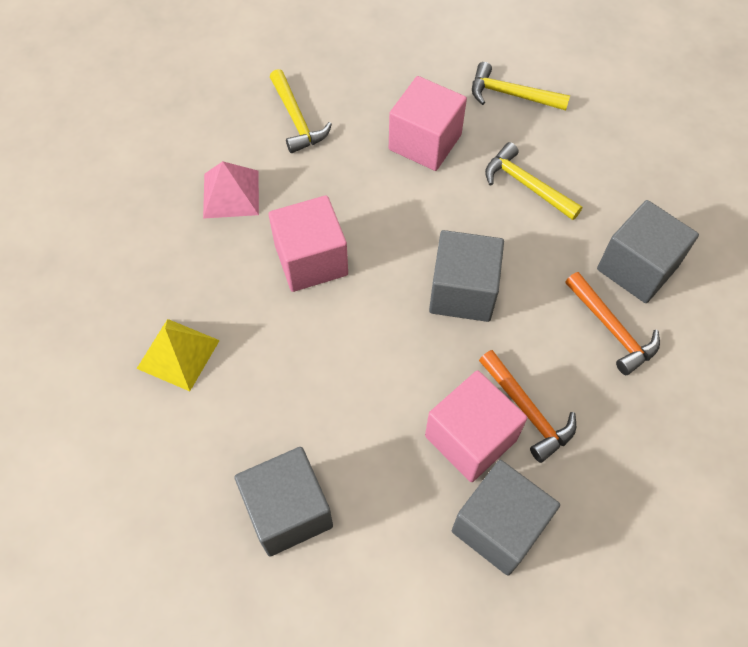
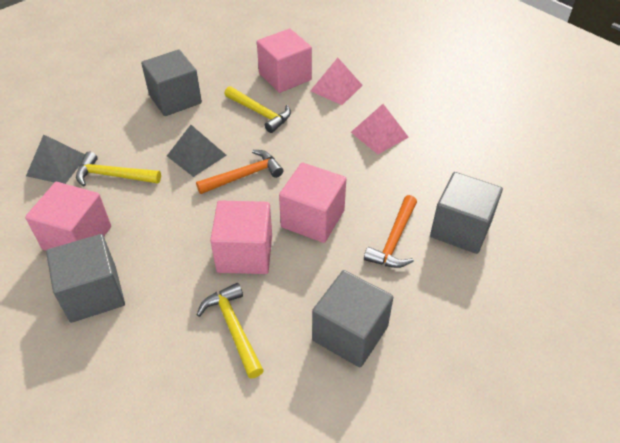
grey pyramid: 0 -> 2
pink cube: 3 -> 4
pink pyramid: 1 -> 2
yellow pyramid: 1 -> 0

